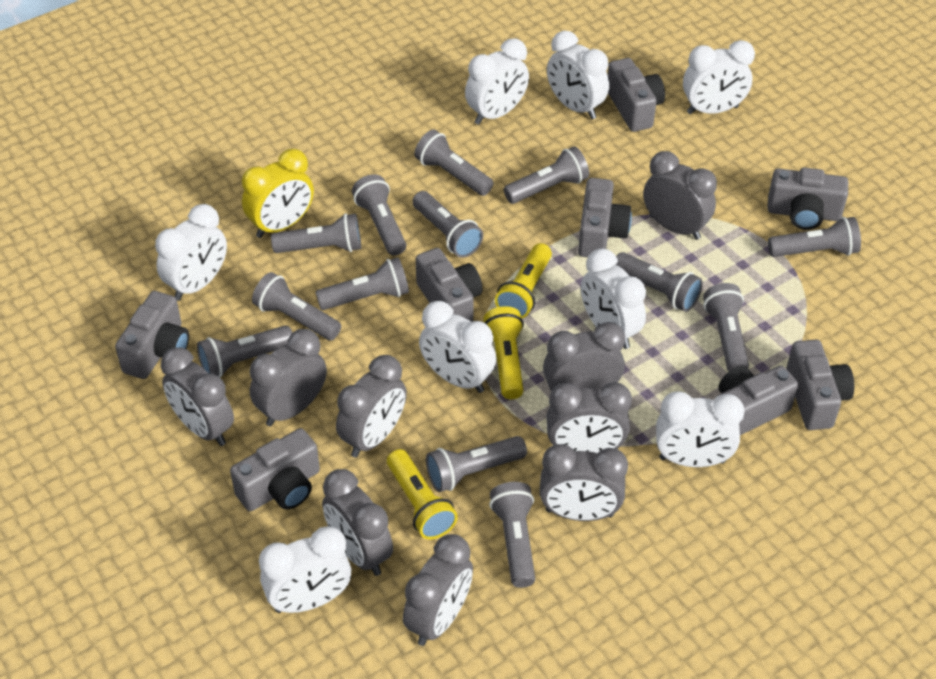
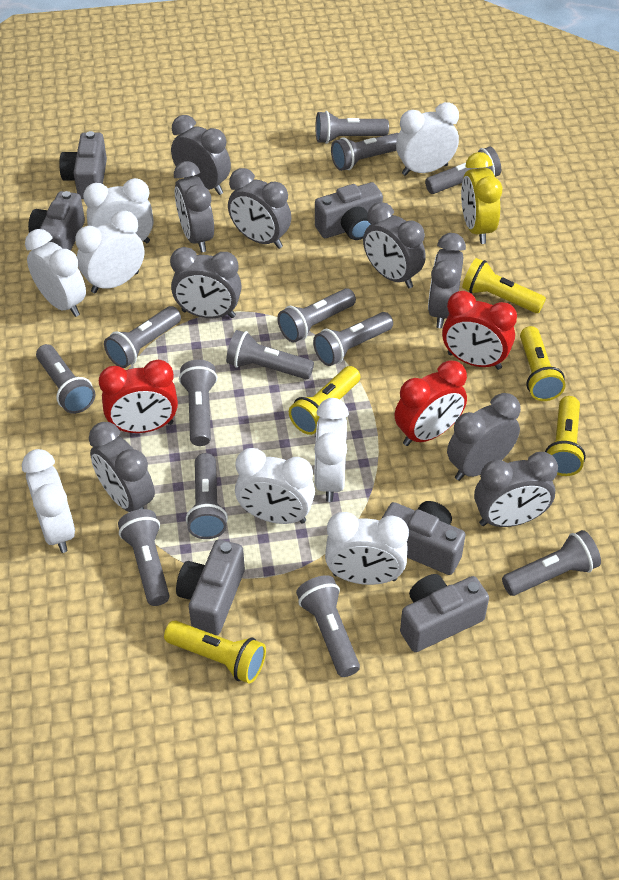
grey camera: 8 -> 6
red clock: 0 -> 3
yellow flashlight: 3 -> 5

